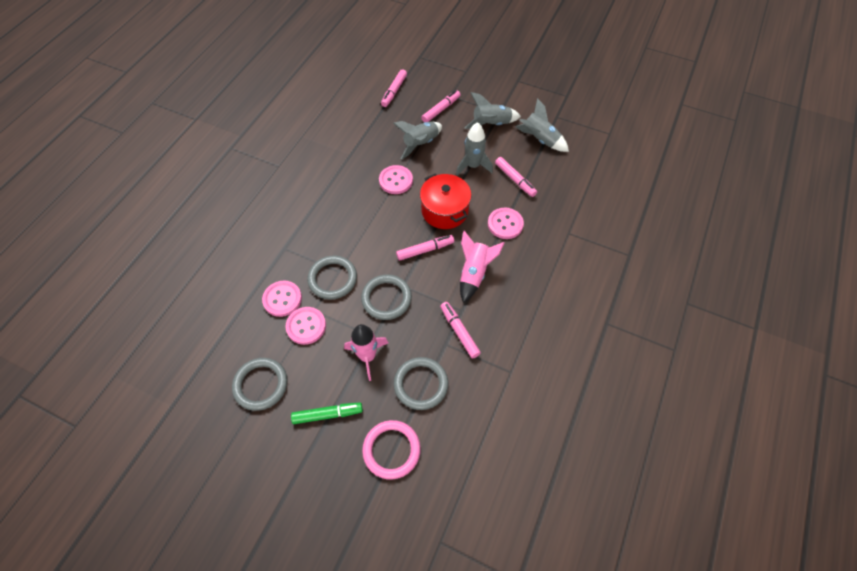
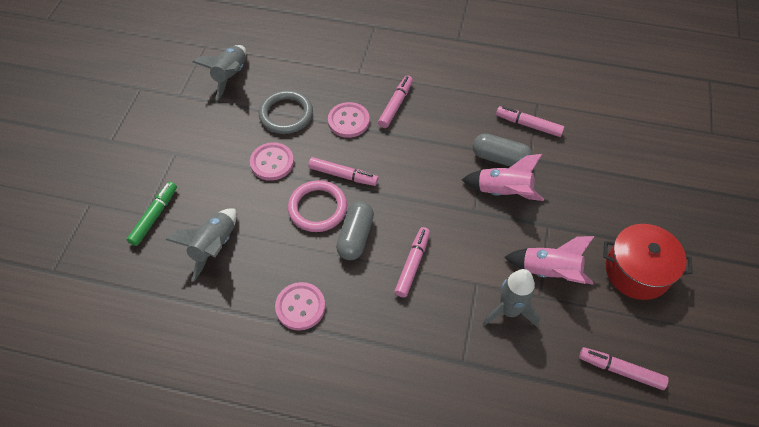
grey capsule: 0 -> 2
grey ring: 4 -> 1
grey rocket: 4 -> 3
pink button: 4 -> 3

